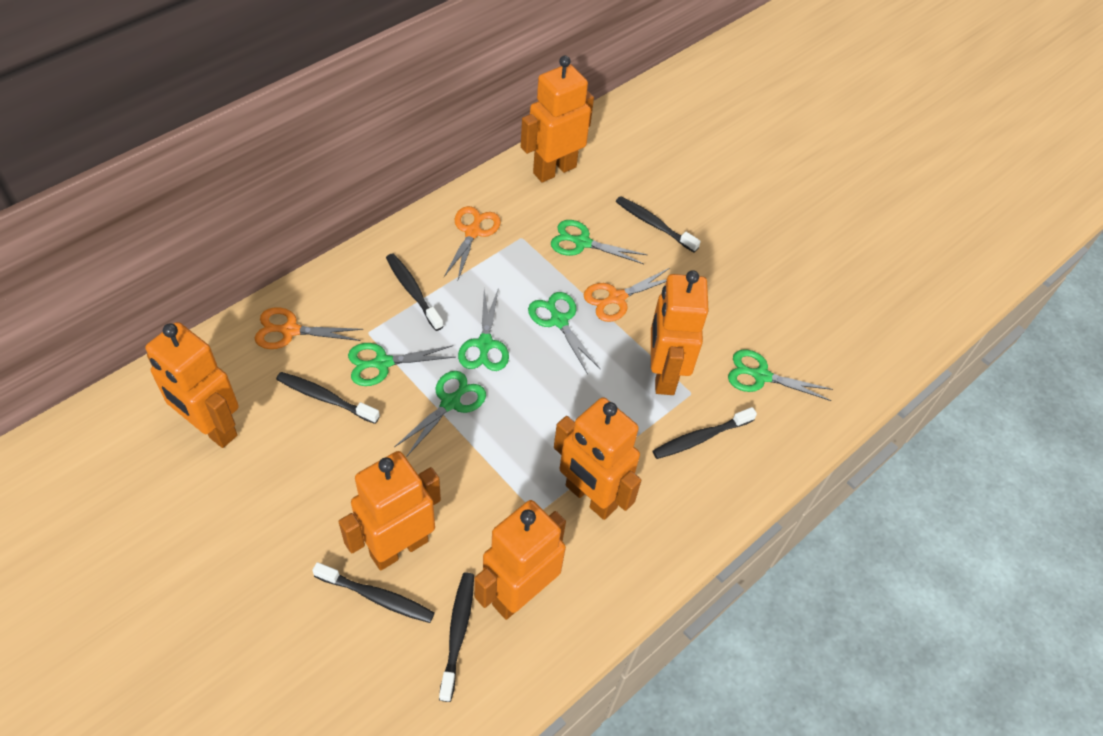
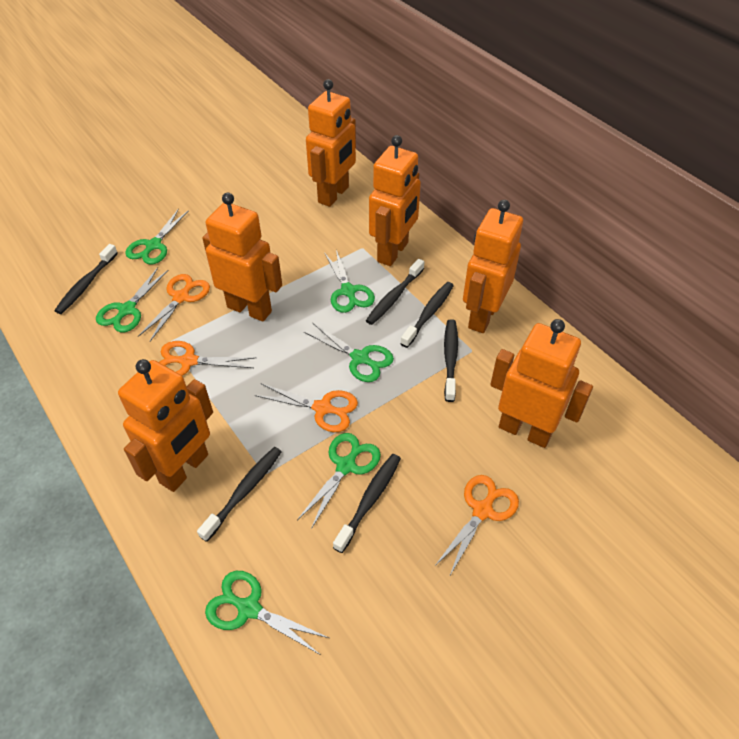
orange scissors: 3 -> 4

